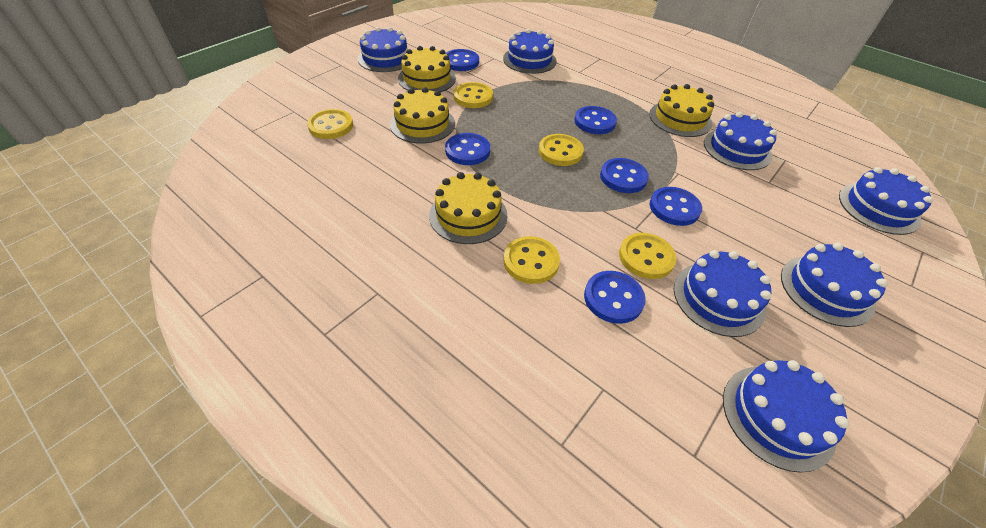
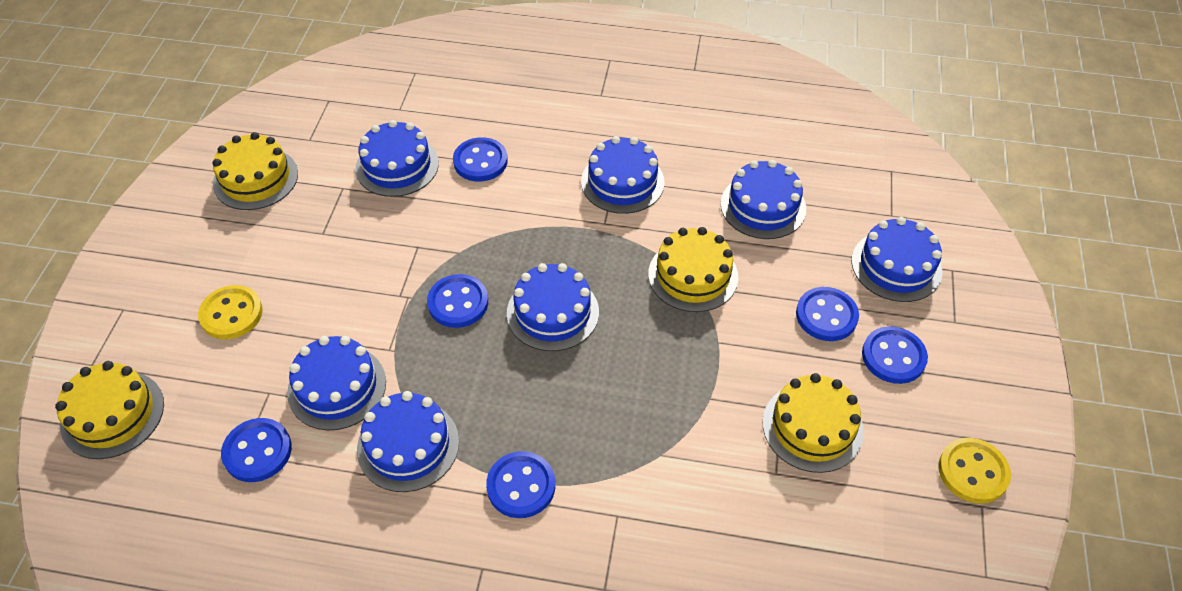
yellow button: 5 -> 2

